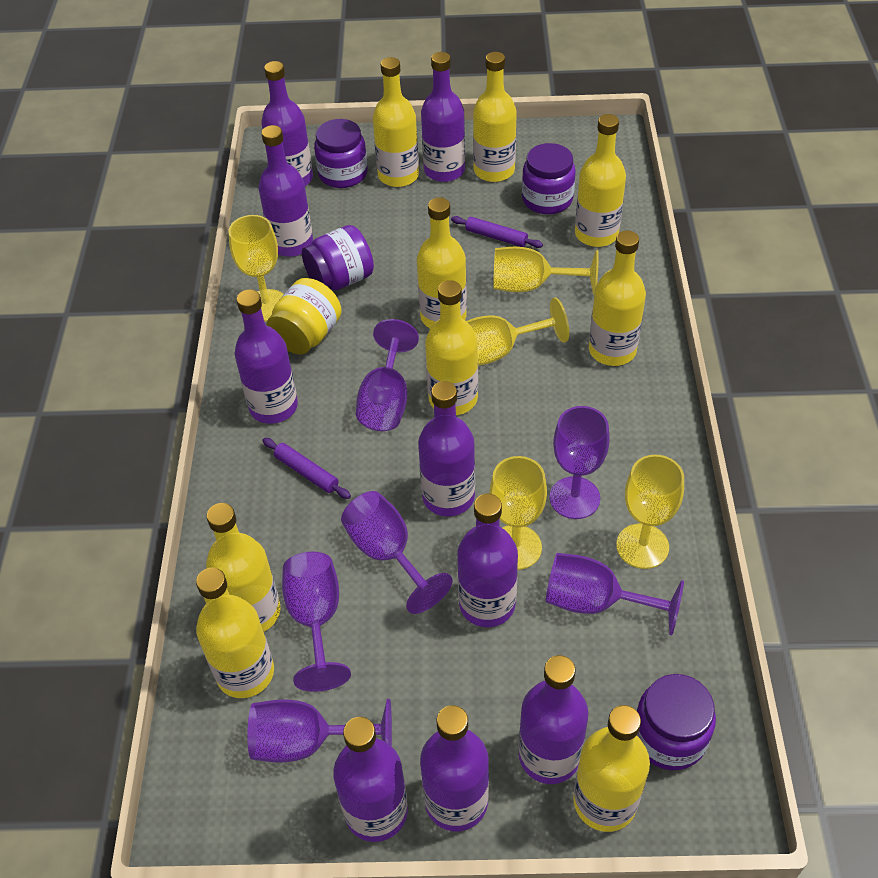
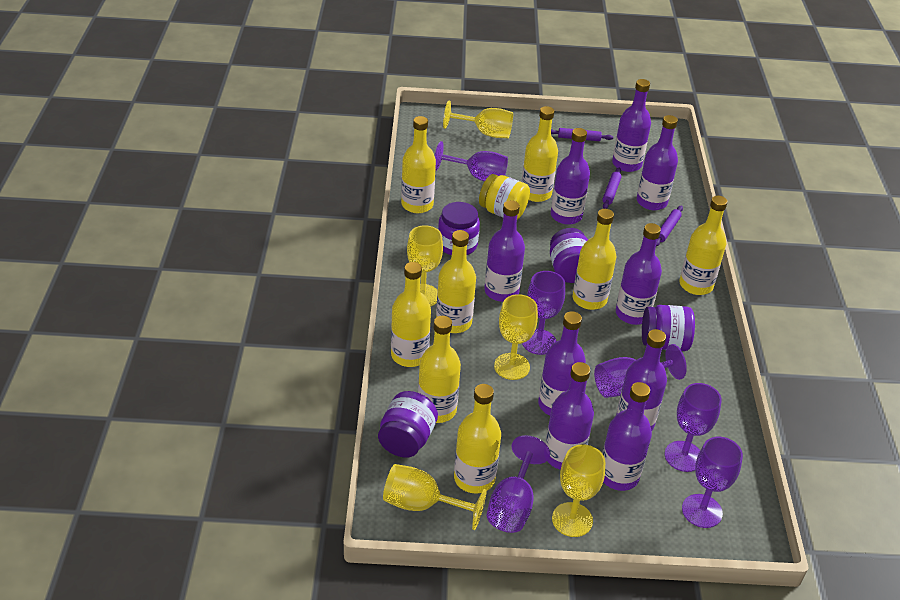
purple rolling pin: 2 -> 3
yellow bottle: 9 -> 8

